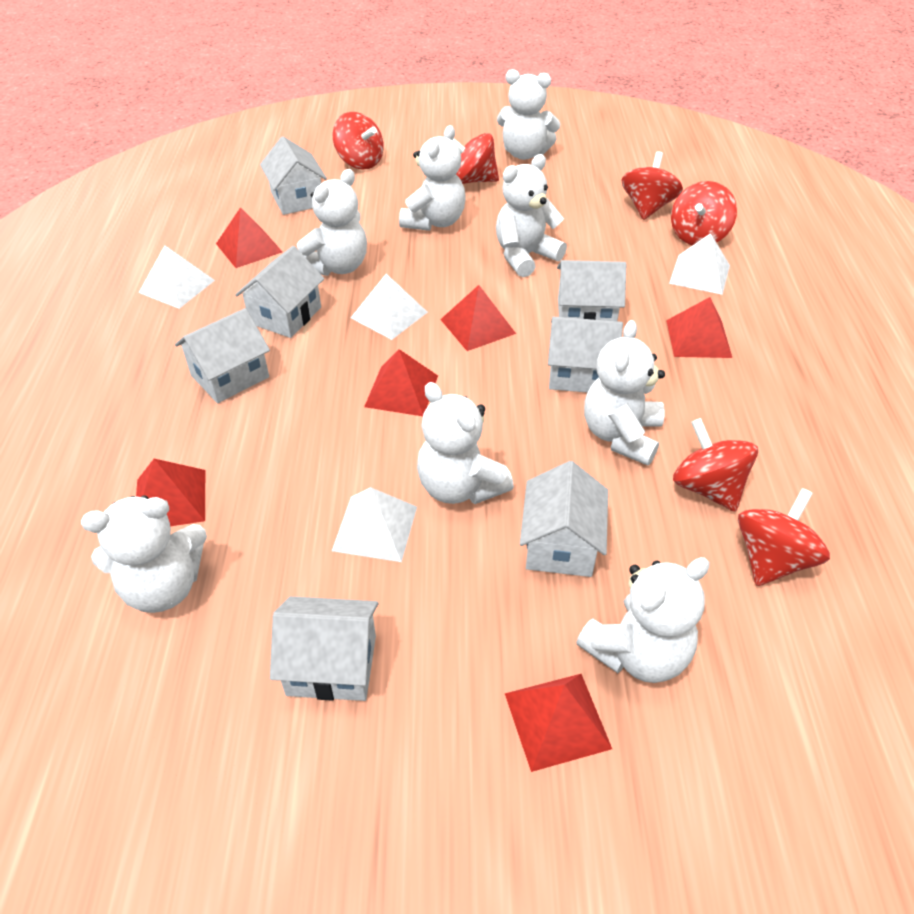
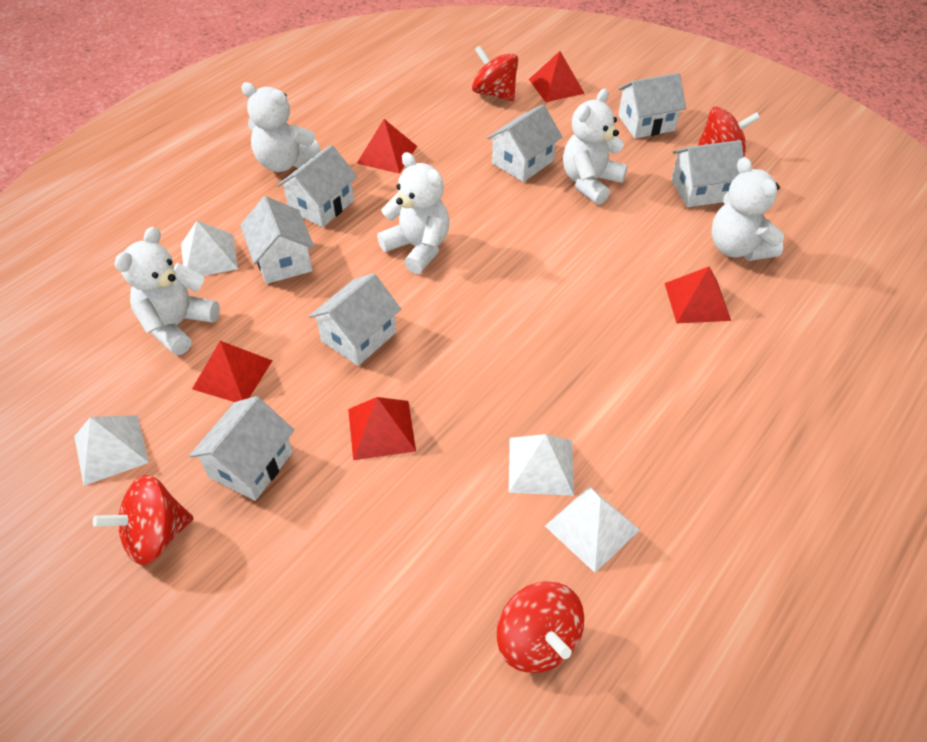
red pyramid: 6 -> 5
red spinning top: 6 -> 4
white teddy bear: 8 -> 5

